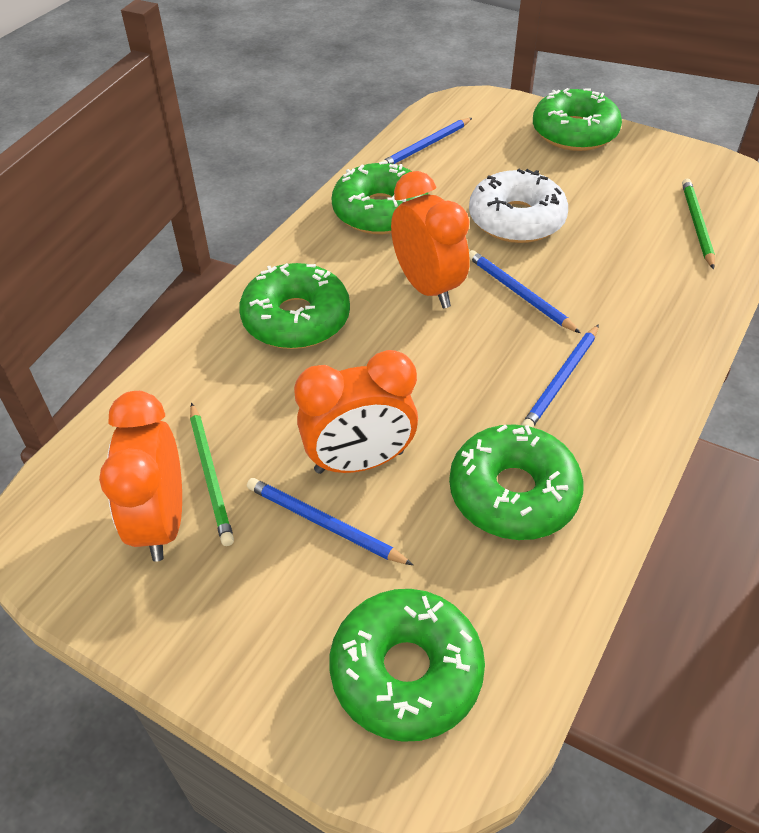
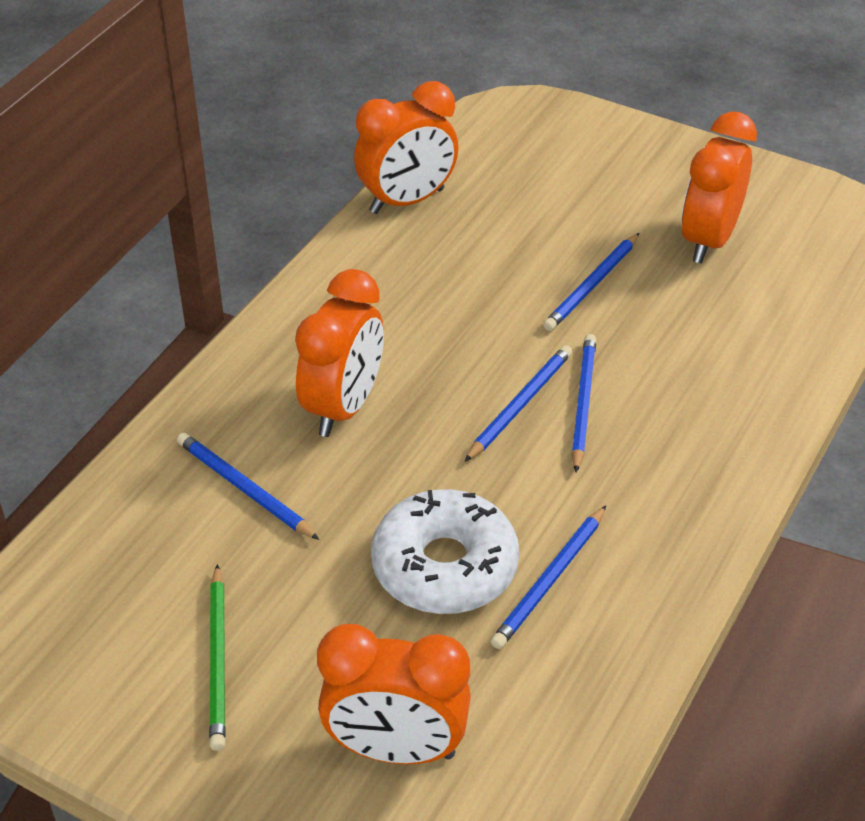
blue pencil: 4 -> 5
green donut: 5 -> 0
green pencil: 2 -> 1
orange clock: 3 -> 4

